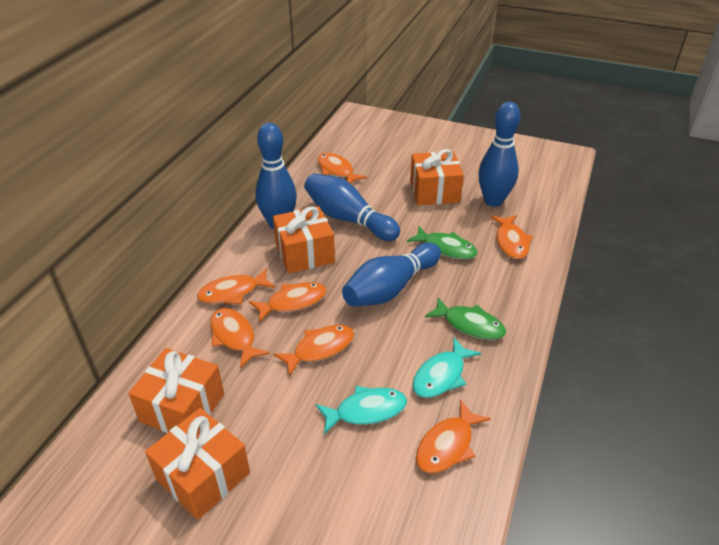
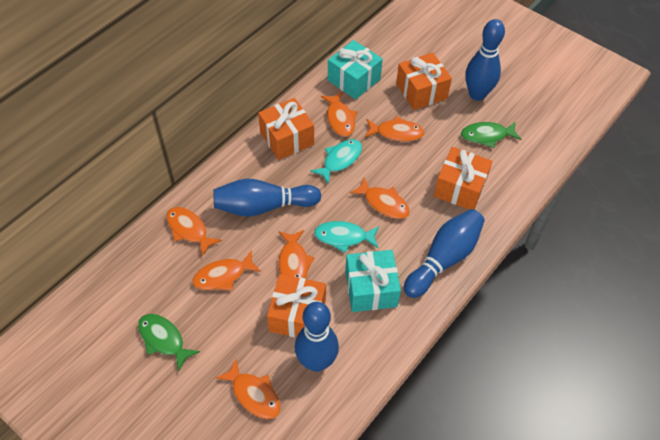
turquoise gift: 0 -> 2

